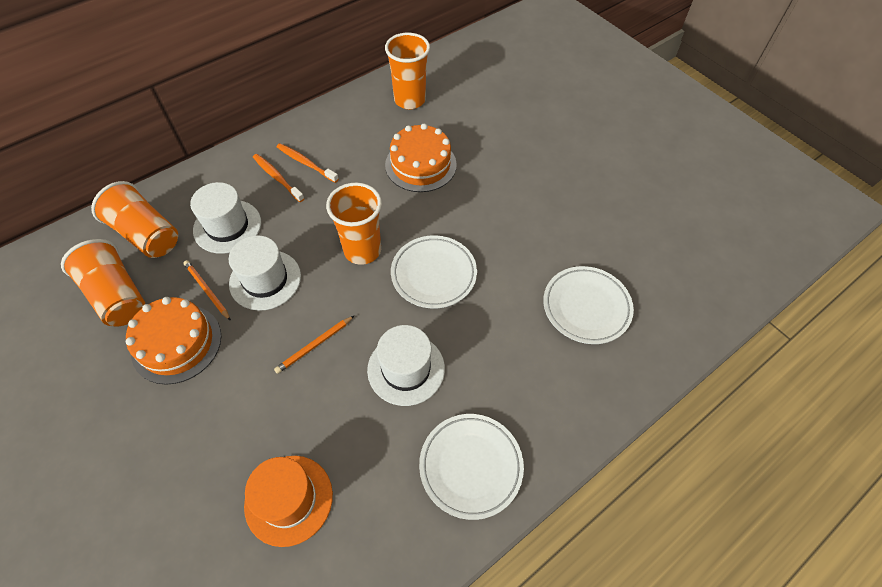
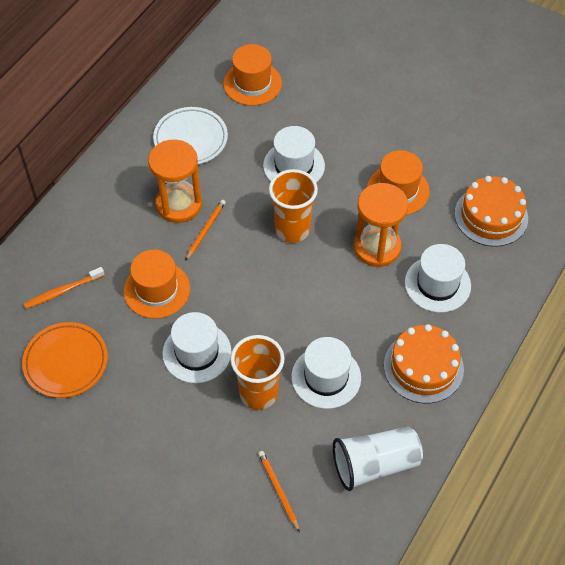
orange cup: 4 -> 2
orange hat: 1 -> 3
orange hourglass: 0 -> 2
orange plate: 0 -> 1
orange toothbrush: 2 -> 1
white cup: 0 -> 1
white hat: 3 -> 4
white plate: 3 -> 1

